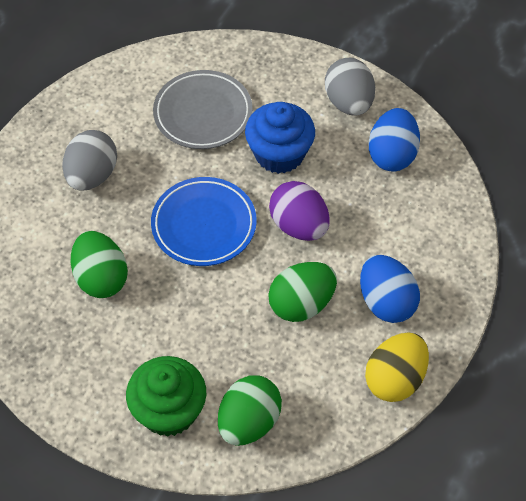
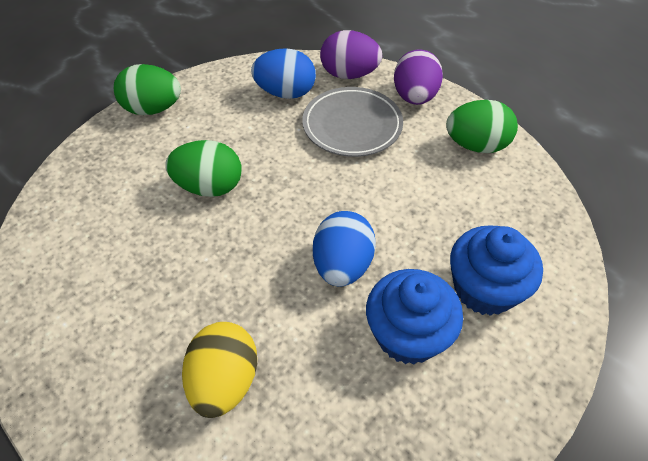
blue cupcake: 1 -> 2
blue plate: 1 -> 0
green cupcake: 1 -> 0
grey egg: 2 -> 0
purple egg: 1 -> 2

